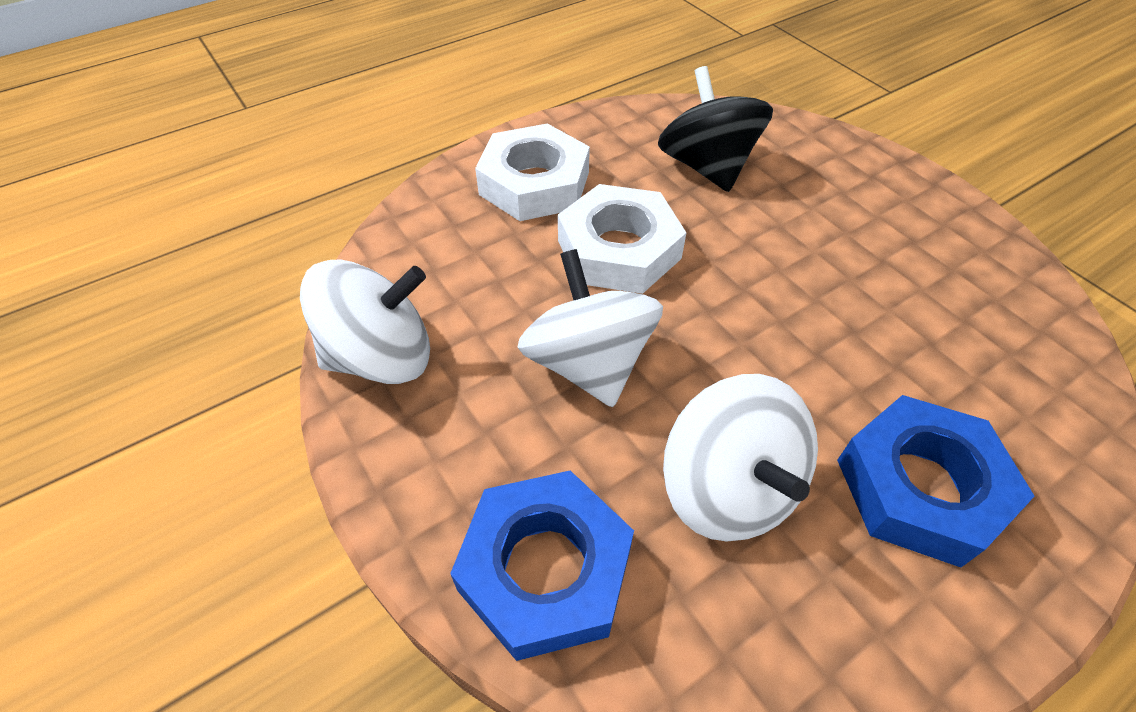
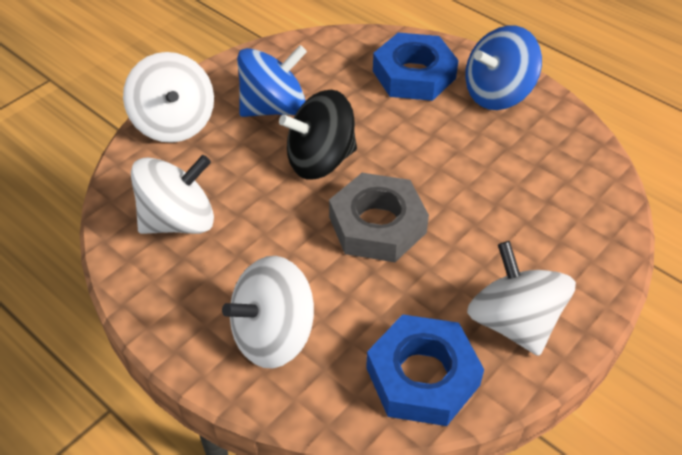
blue spinning top: 0 -> 2
grey nut: 0 -> 1
white nut: 2 -> 0
white spinning top: 3 -> 4

